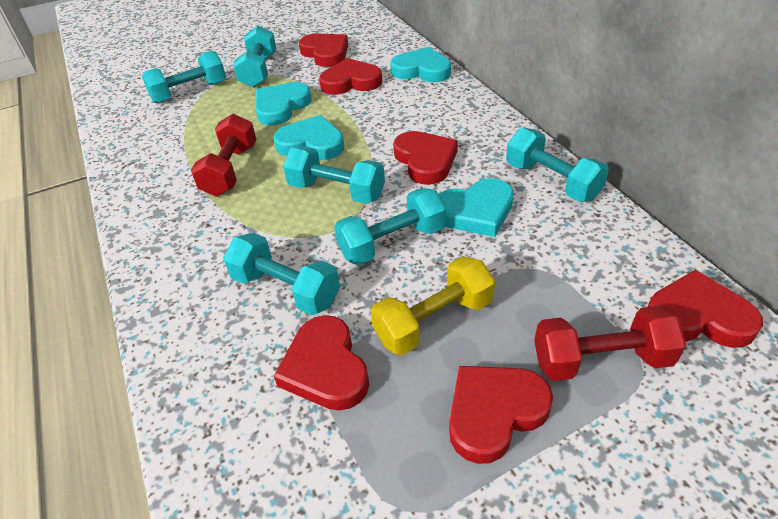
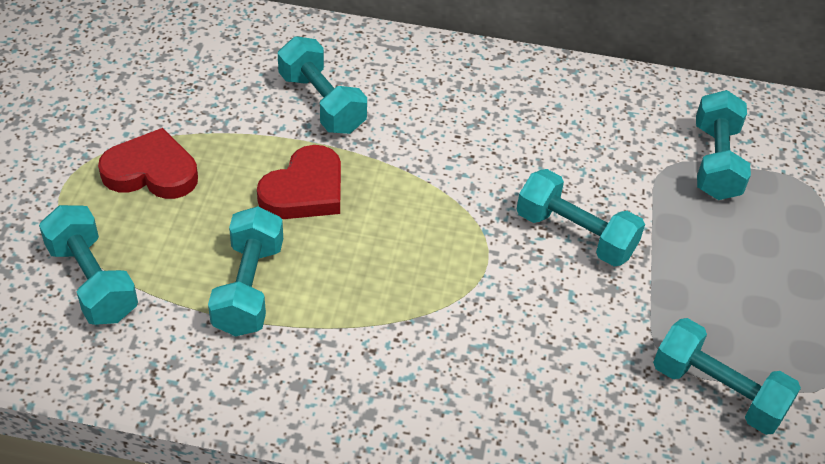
red dumbbell: 2 -> 0
red heart: 6 -> 2
turquoise heart: 4 -> 0
yellow dumbbell: 1 -> 0

